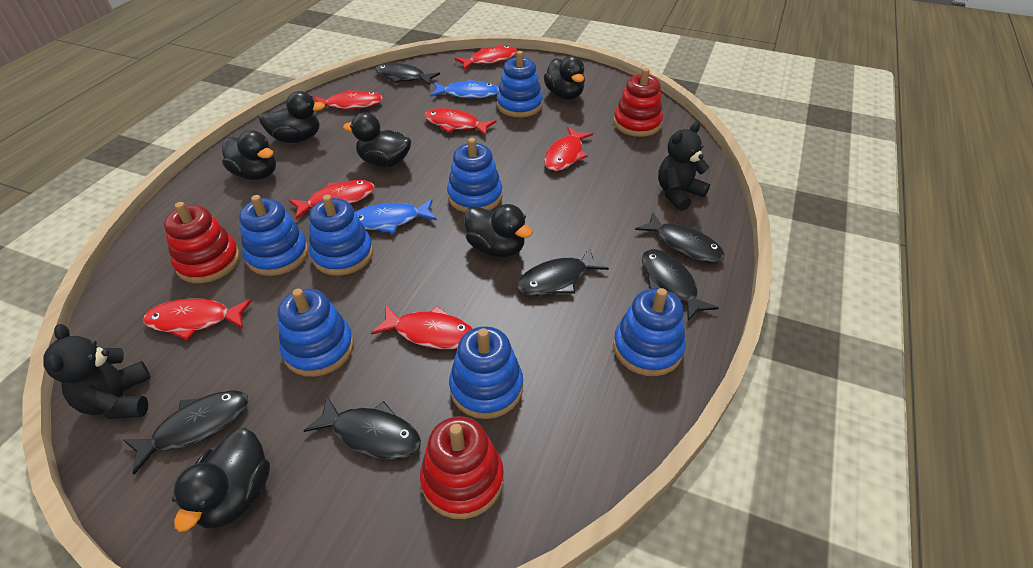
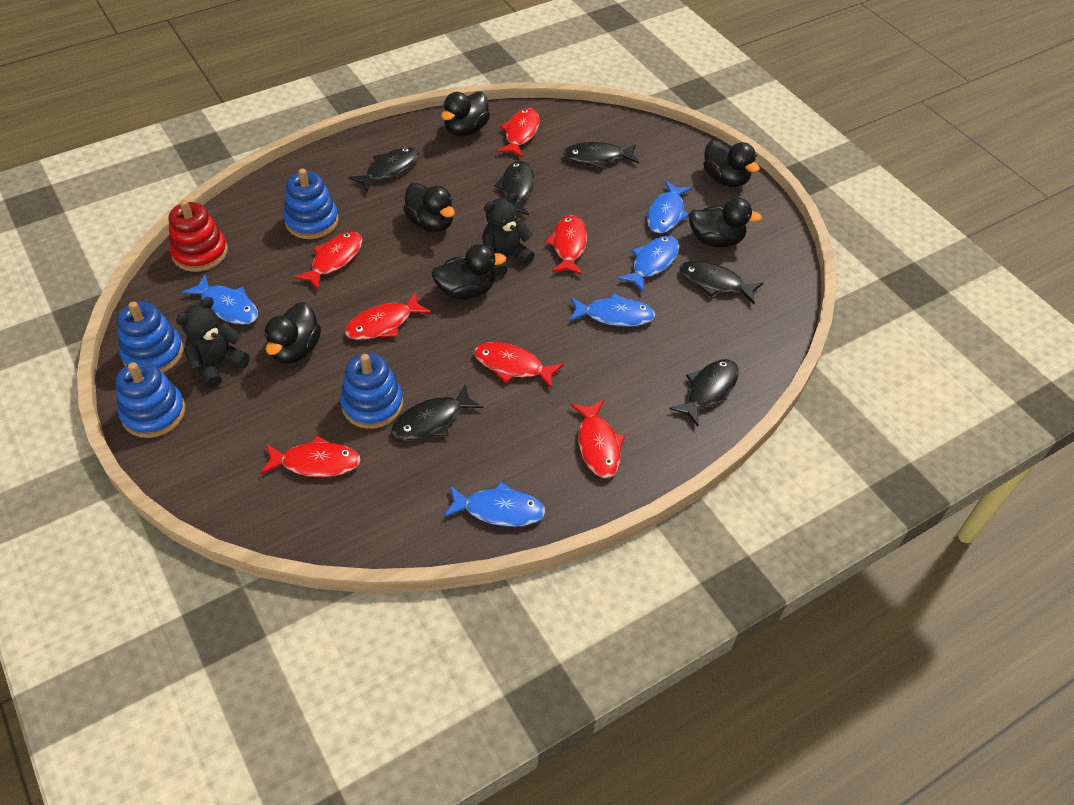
blue fish: 2 -> 5
blue stacking toy: 7 -> 4
red stacking toy: 3 -> 1

